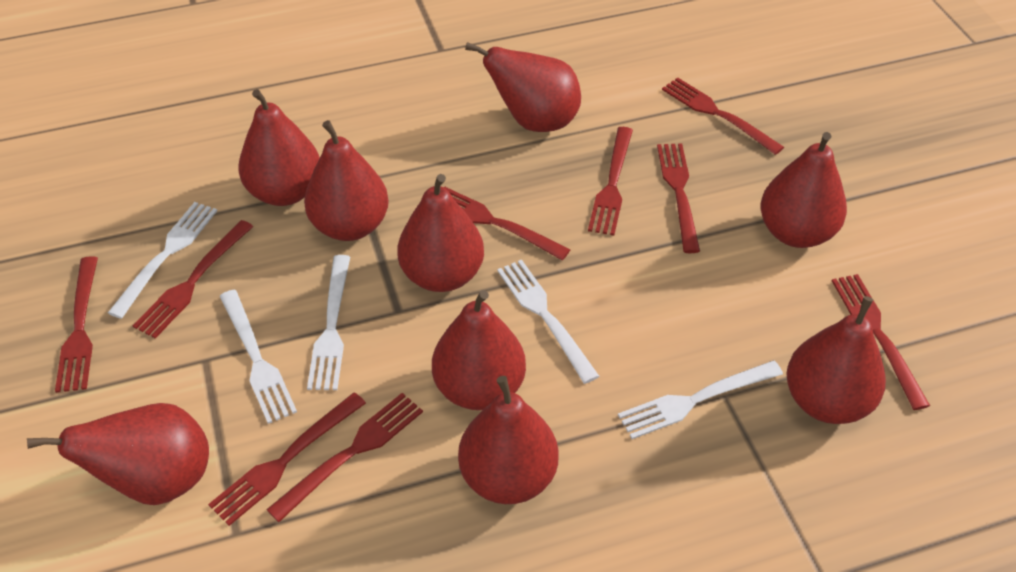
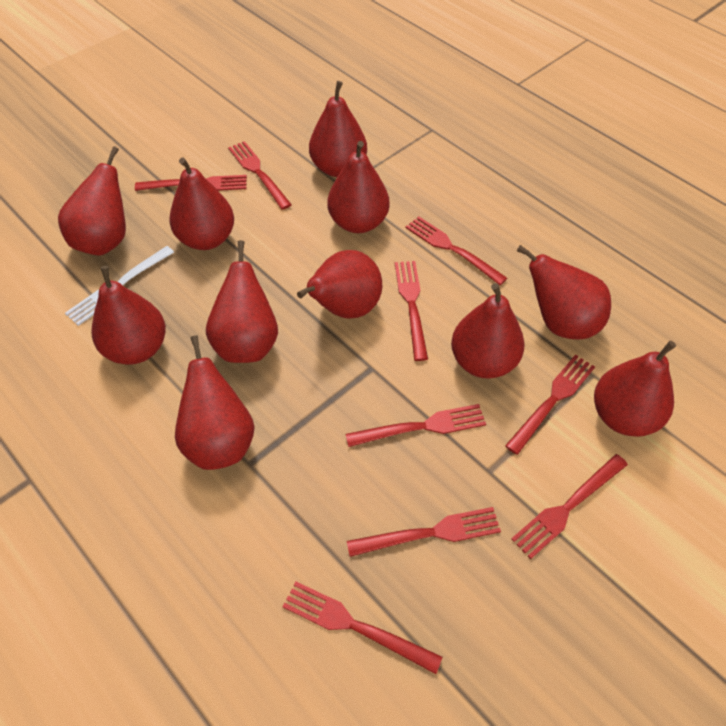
red pear: 9 -> 11
white fork: 5 -> 1

